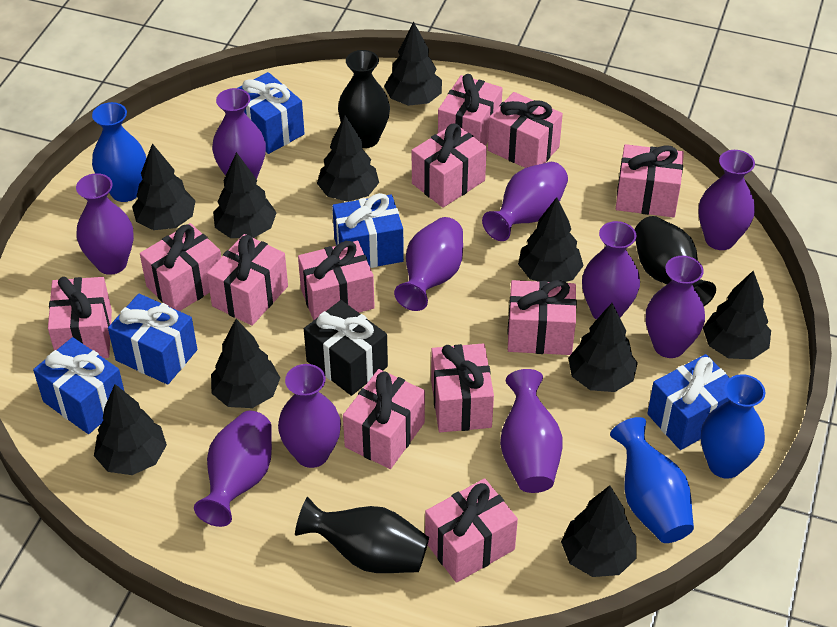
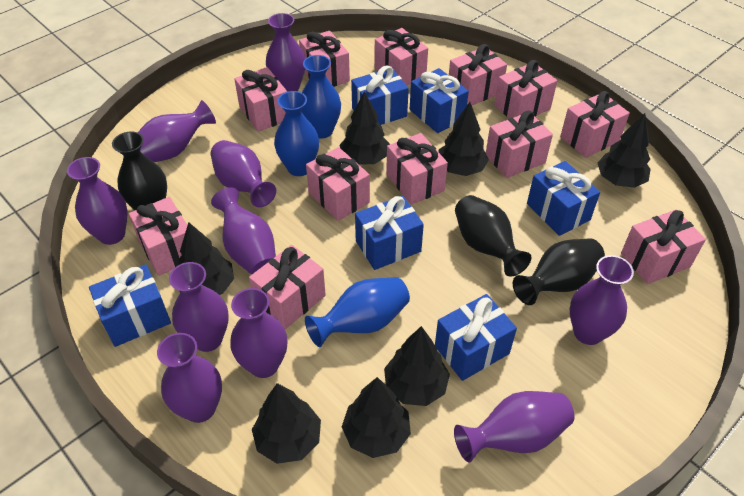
black gift: 1 -> 0
black tree: 10 -> 7
blue gift: 5 -> 6

